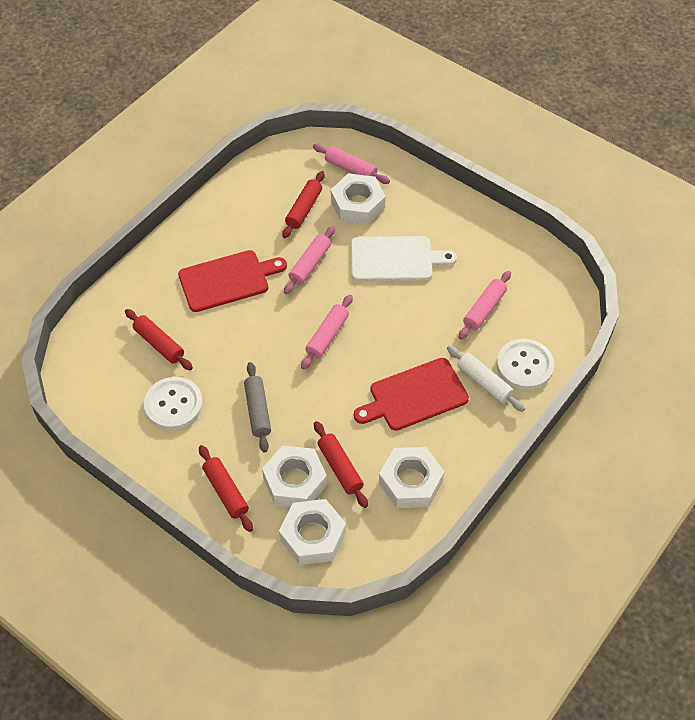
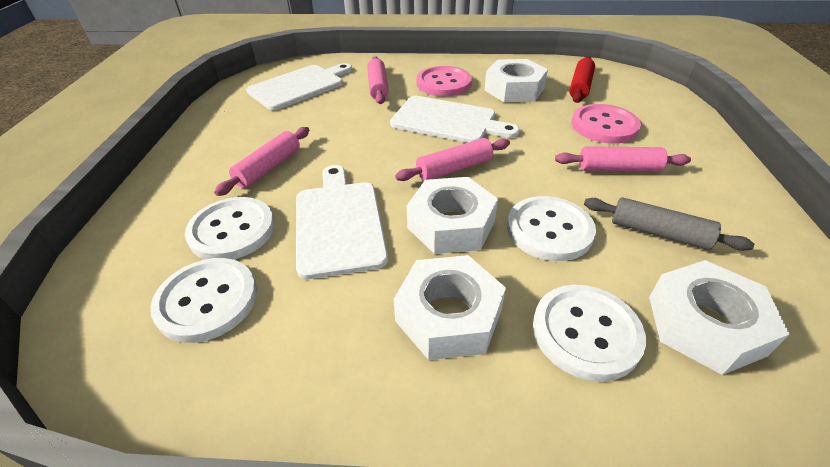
pink button: 0 -> 2
red cutting board: 2 -> 0
red rolling pin: 4 -> 1
white button: 2 -> 4
white cutting board: 1 -> 3
white rolling pin: 1 -> 0

